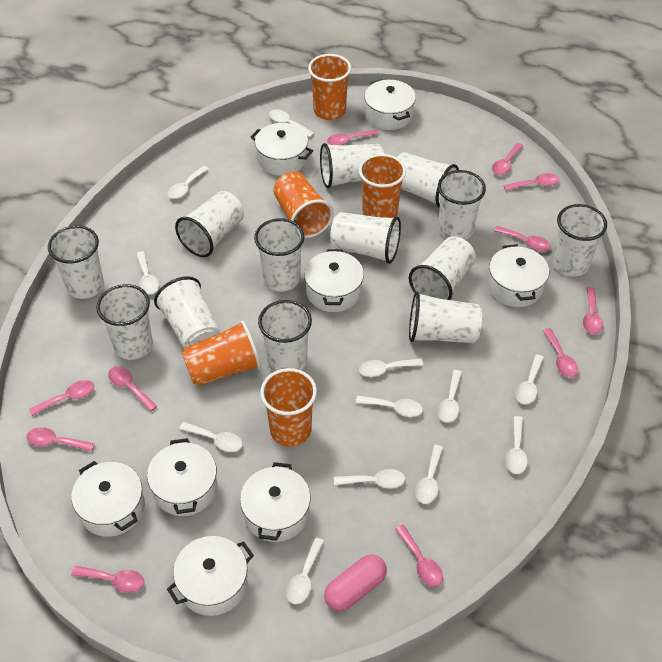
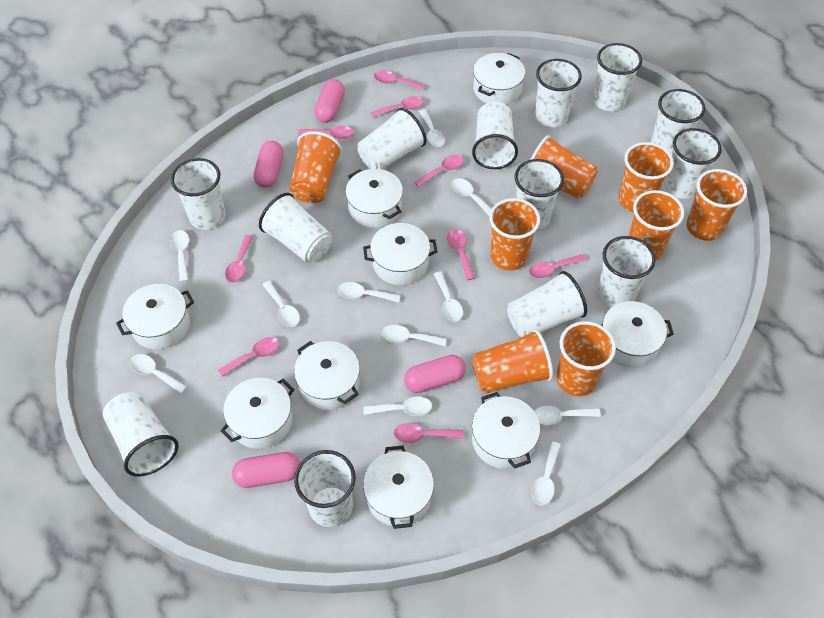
orange cup: 5 -> 8
pink capsule: 1 -> 4
pink spoon: 11 -> 9
white pot: 8 -> 9
white spoon: 12 -> 11

